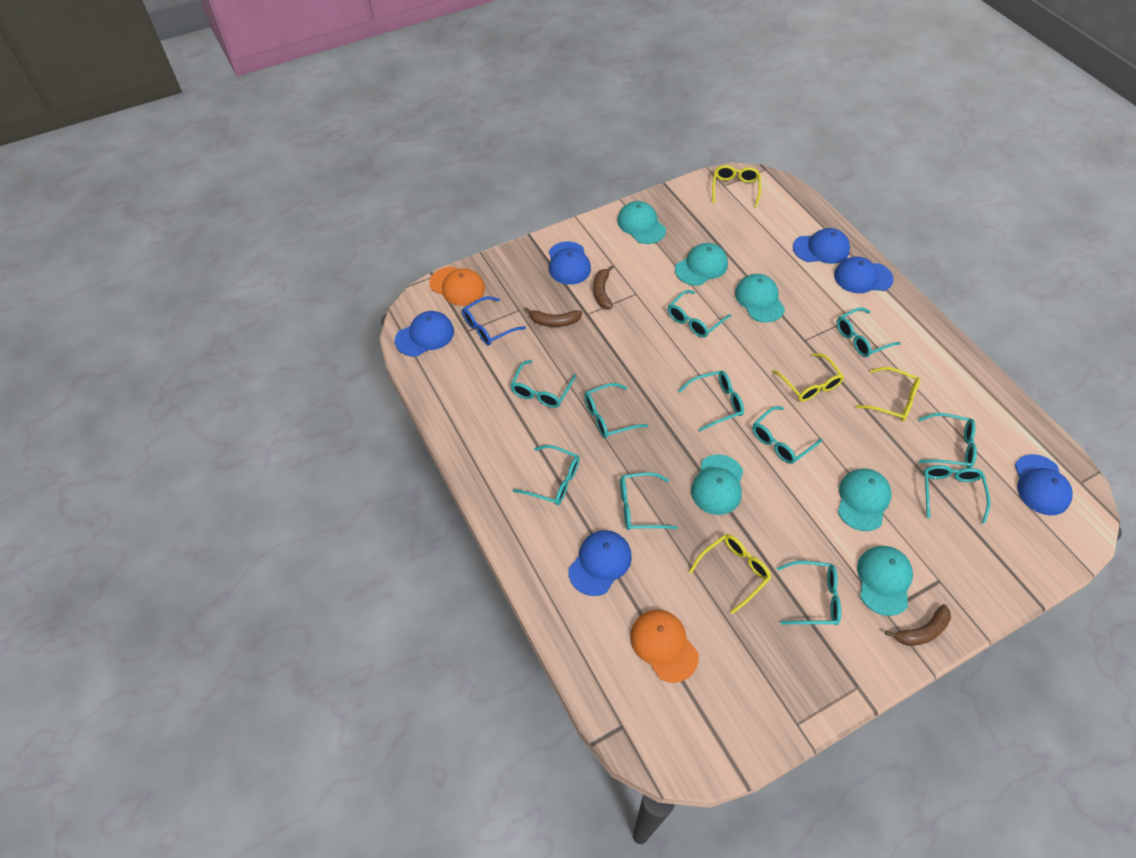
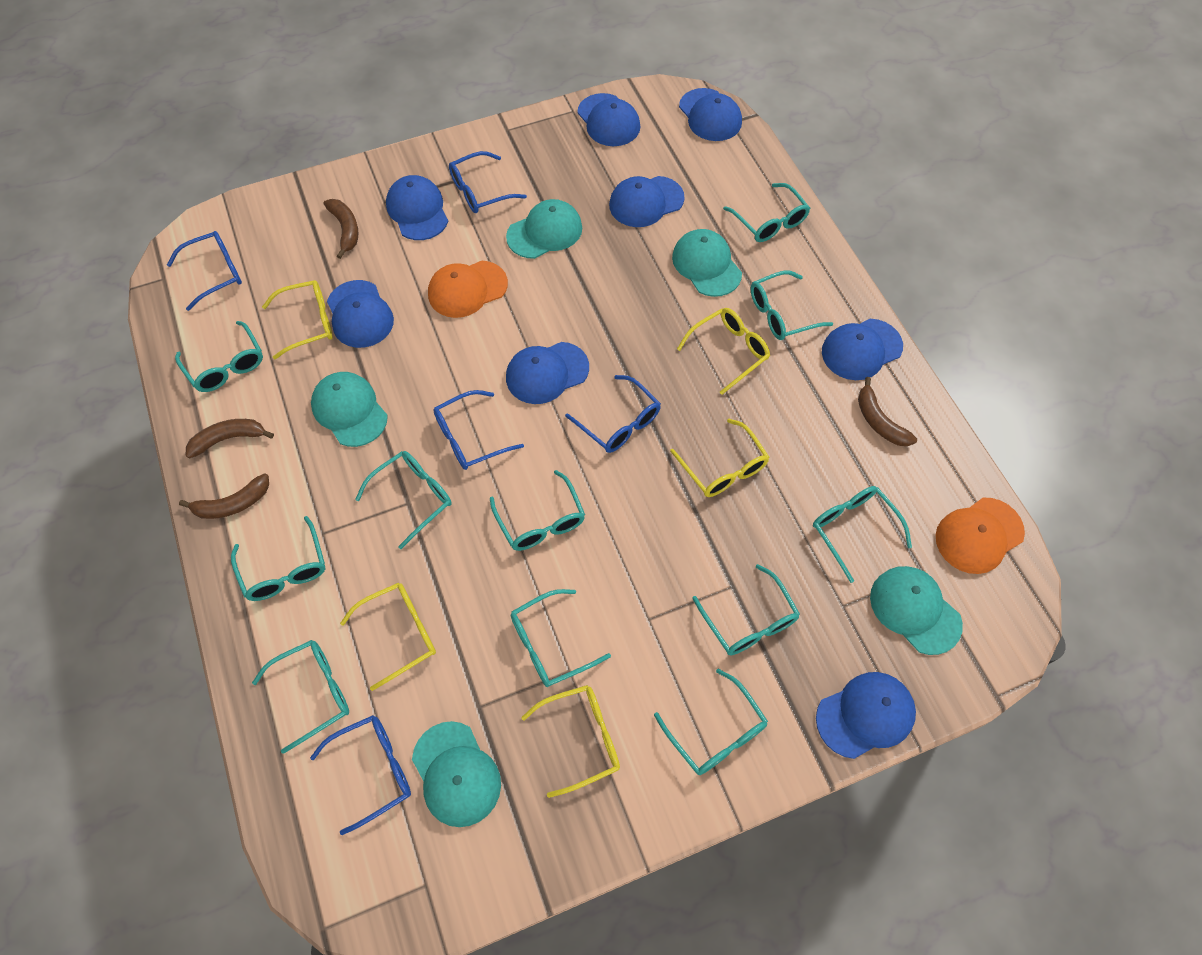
blue cap: 6 -> 8
blue glasses: 1 -> 5
brown banana: 3 -> 4
turquoise cap: 6 -> 5
yellow glasses: 4 -> 5

